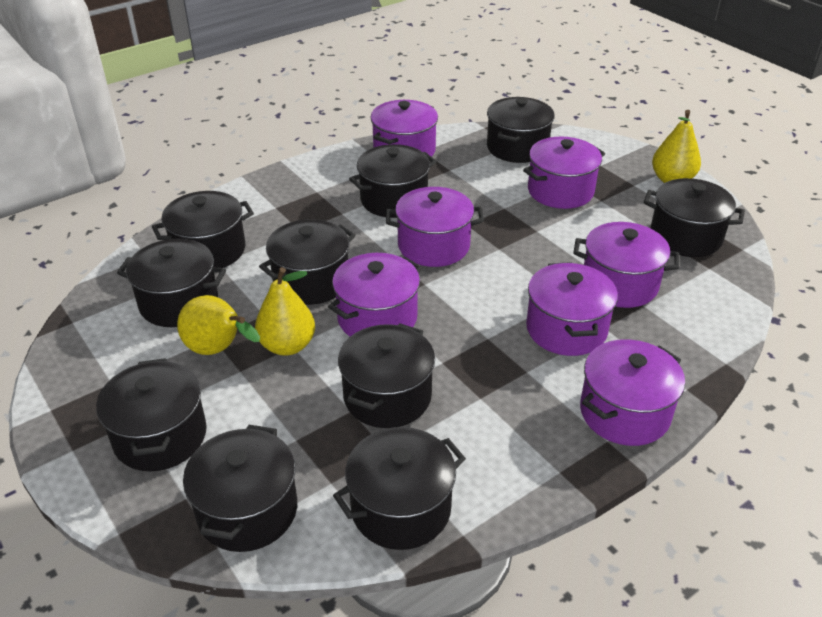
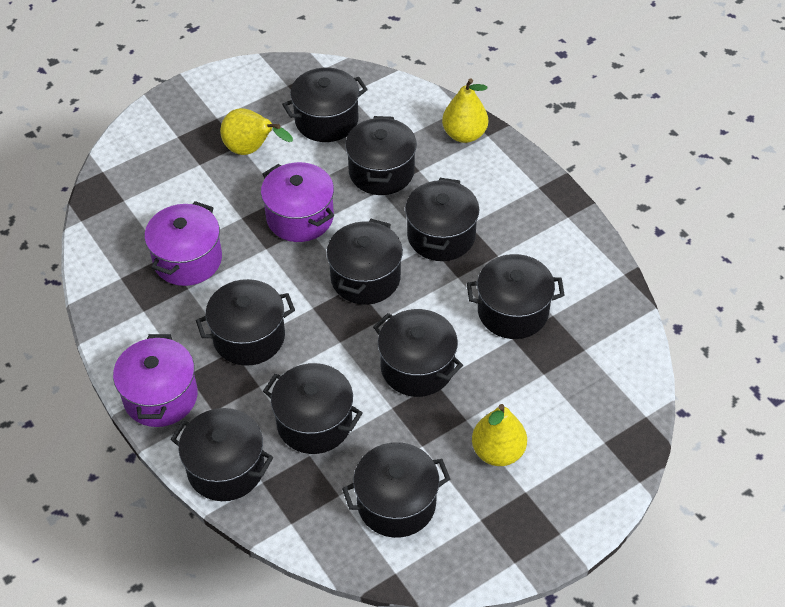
purple pot: 7 -> 3

